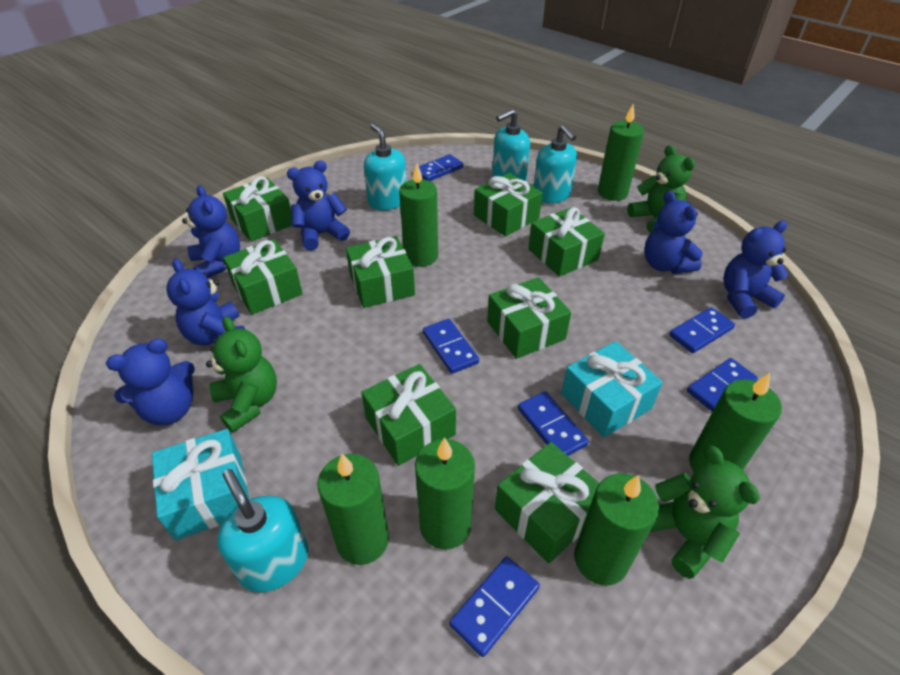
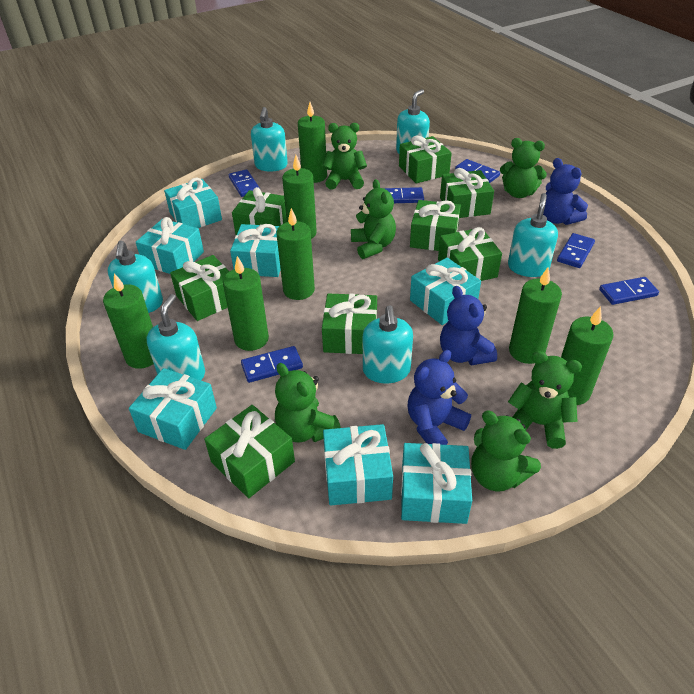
blue teddy bear: 6 -> 3
green candle: 6 -> 7
green teddy bear: 3 -> 6
turquoise gift: 2 -> 7
turquoise soap dispenser: 4 -> 6

